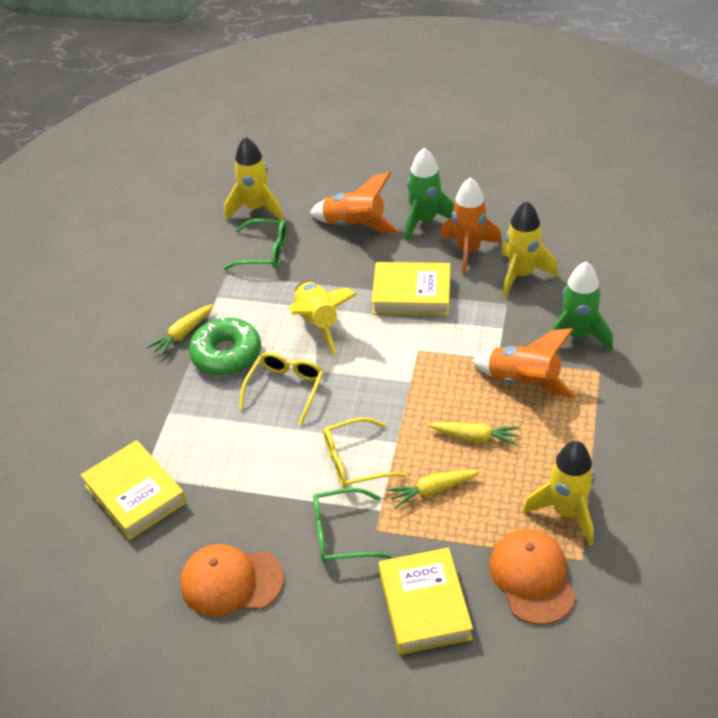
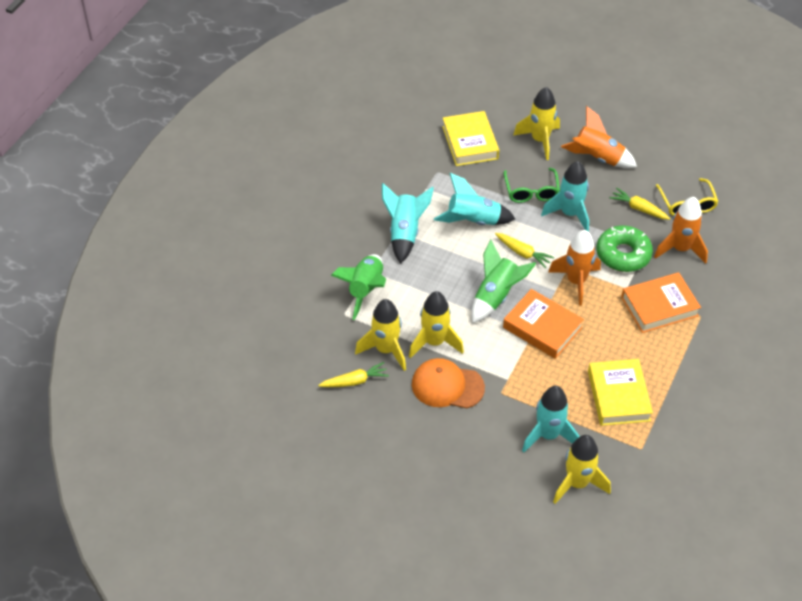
green glasses: 2 -> 1
orange book: 0 -> 2
orange cap: 2 -> 1
turquoise rocket: 0 -> 4
yellow book: 3 -> 2
yellow glasses: 2 -> 1

